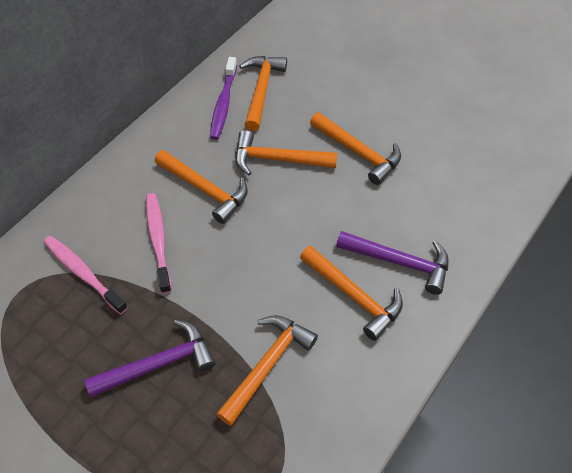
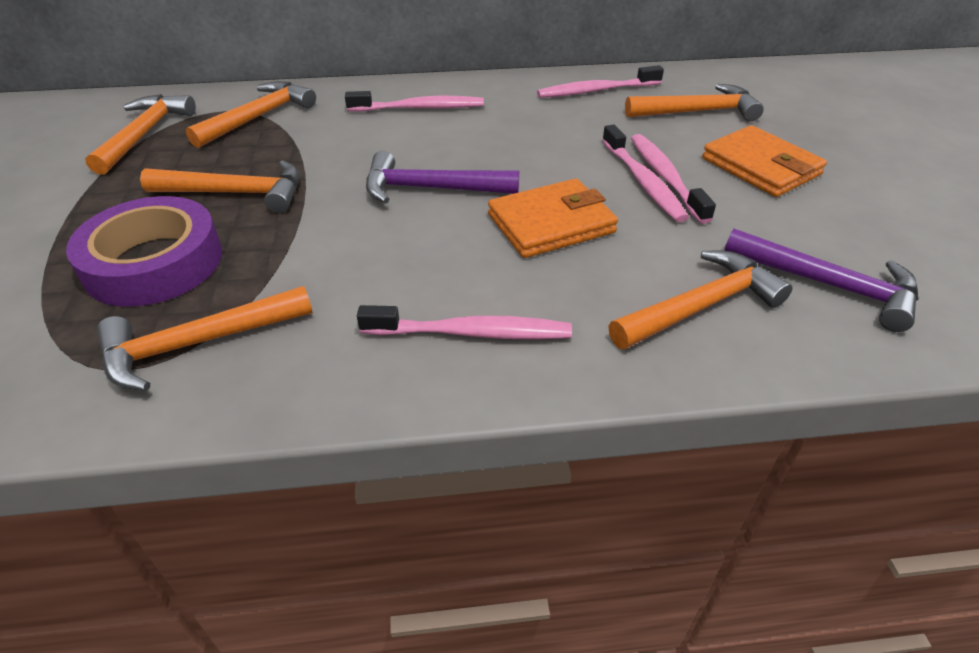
orange wallet: 0 -> 2
pink toothbrush: 2 -> 5
purple tape: 0 -> 1
purple toothbrush: 1 -> 0

